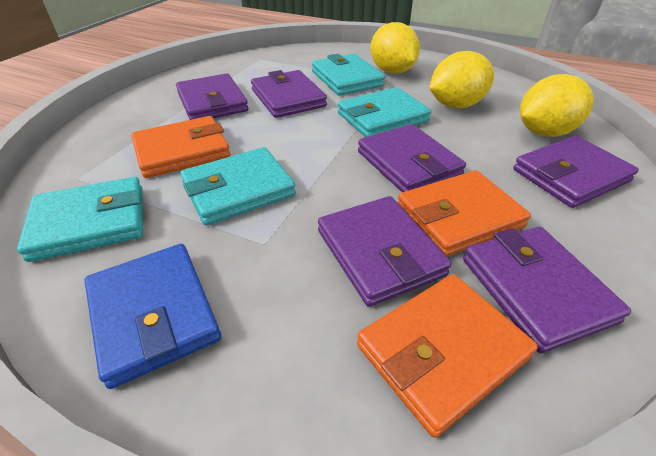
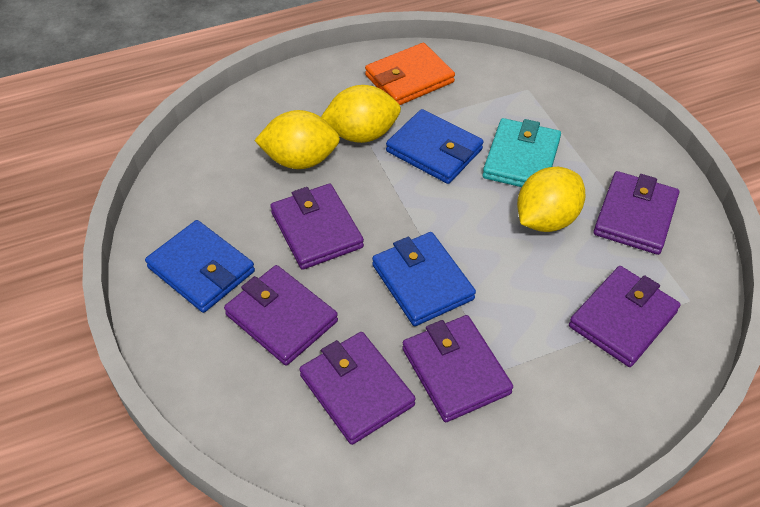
blue wallet: 1 -> 3
orange wallet: 3 -> 1
turquoise wallet: 4 -> 1

